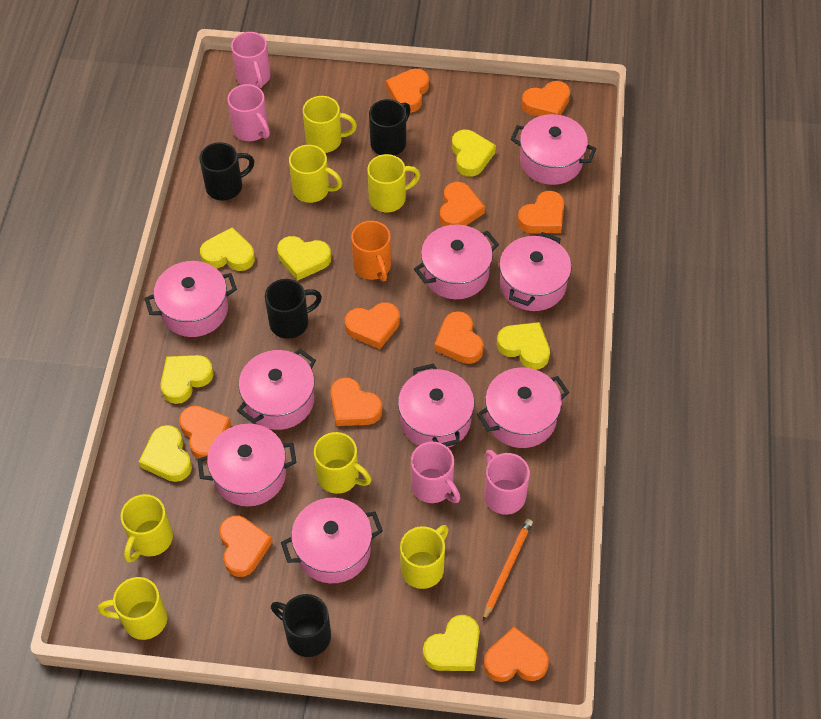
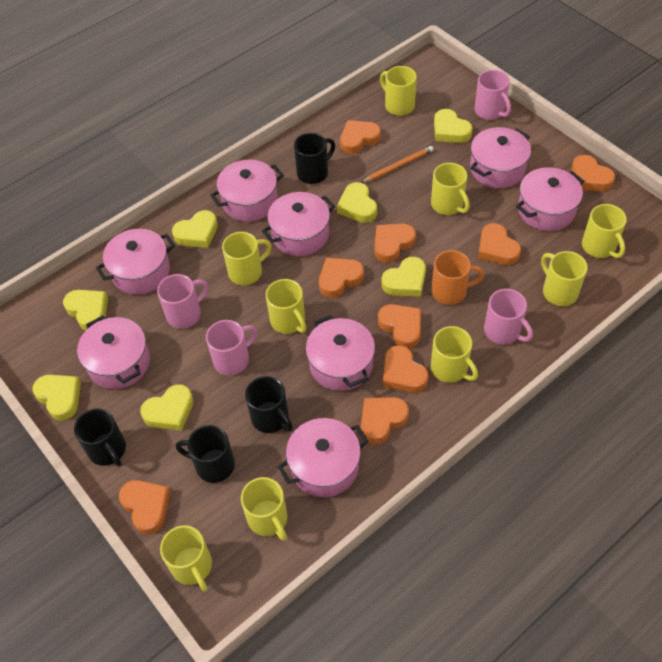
orange heart: 10 -> 9
pink pot: 9 -> 8
yellow mug: 7 -> 9

